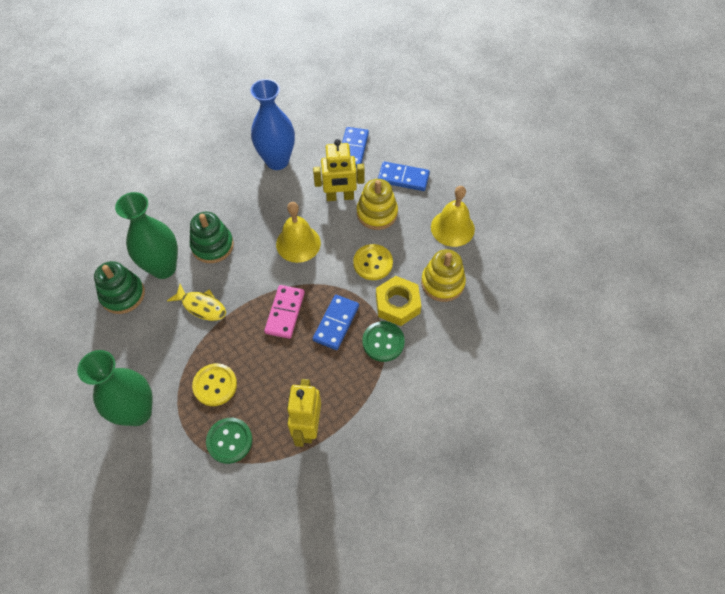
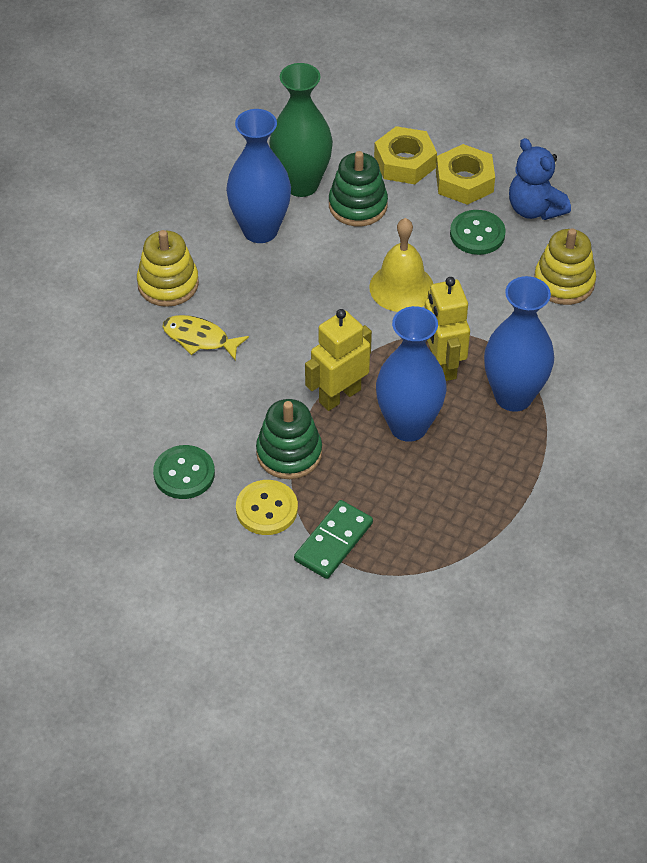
blue domino: 3 -> 0
blue teddy bear: 0 -> 1
blue vase: 1 -> 3
green domino: 0 -> 1
green vase: 2 -> 1
pink domino: 1 -> 0
yellow bell: 2 -> 1
yellow button: 2 -> 1
yellow nut: 1 -> 2

